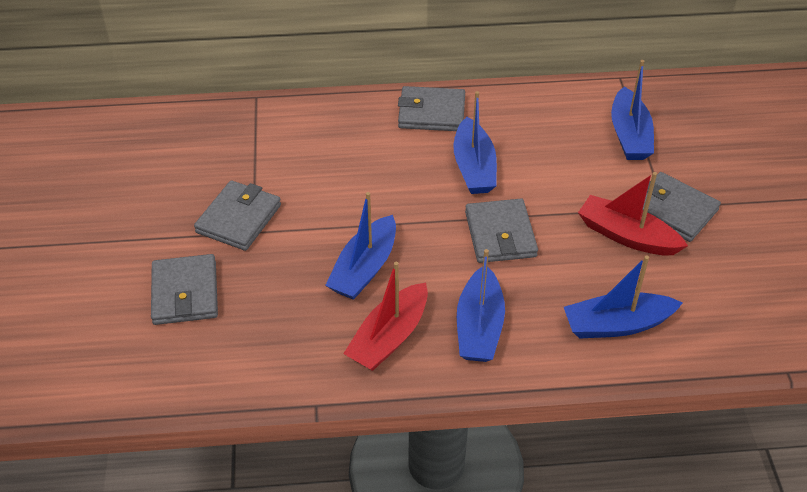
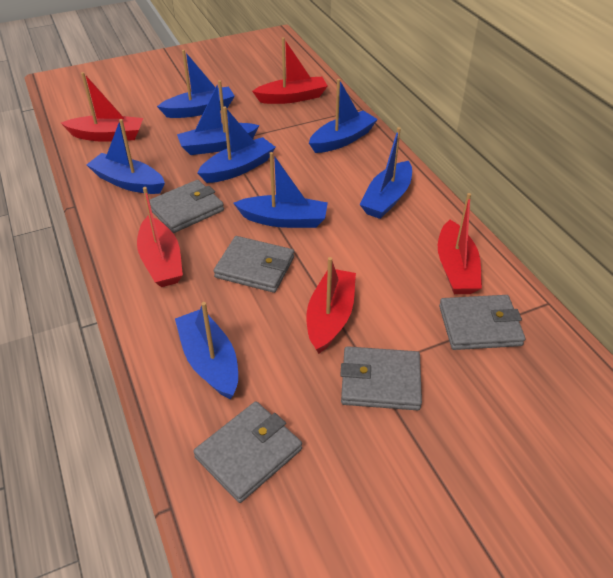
blue boat: 5 -> 8
red boat: 2 -> 5

